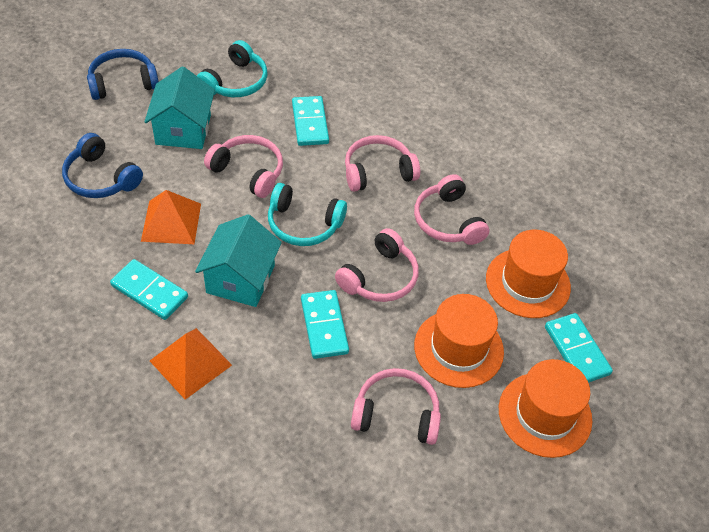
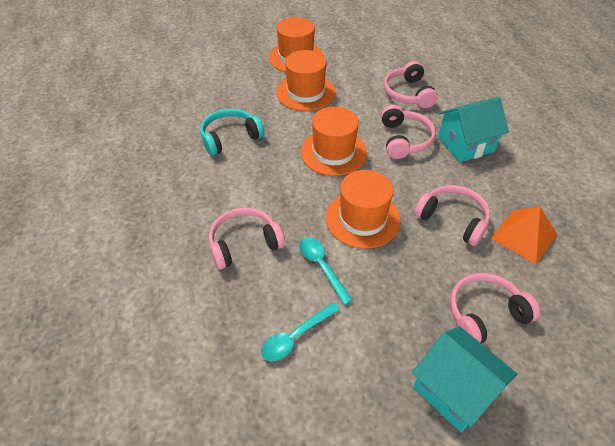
blue headphones: 2 -> 0
orange hat: 3 -> 4
orange pyramid: 2 -> 1
turquoise domino: 4 -> 0
turquoise headphones: 2 -> 1
turquoise spoon: 0 -> 2

